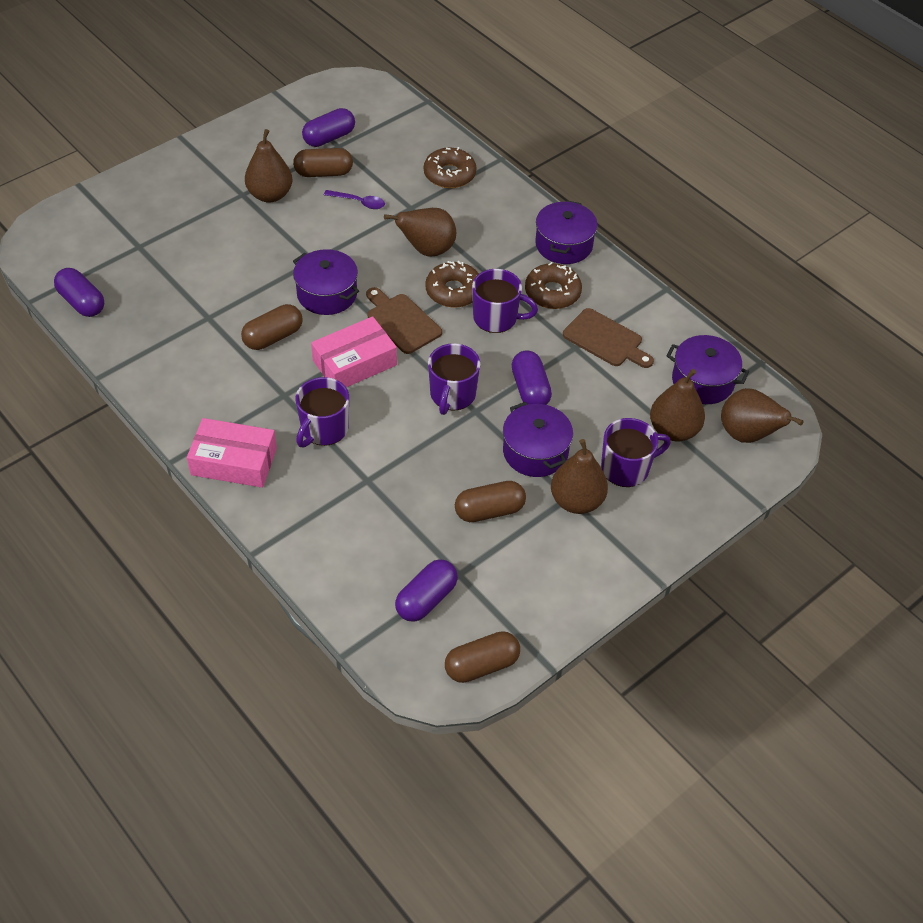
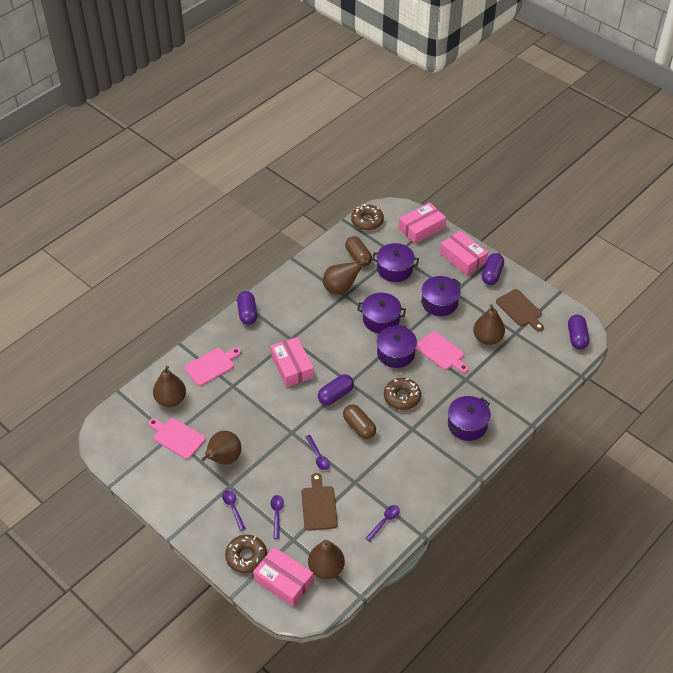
brown capsule: 4 -> 2
pink box: 2 -> 4
pink cutting board: 0 -> 3
purple mug: 4 -> 0
purple pot: 4 -> 5
purple spoon: 1 -> 4

